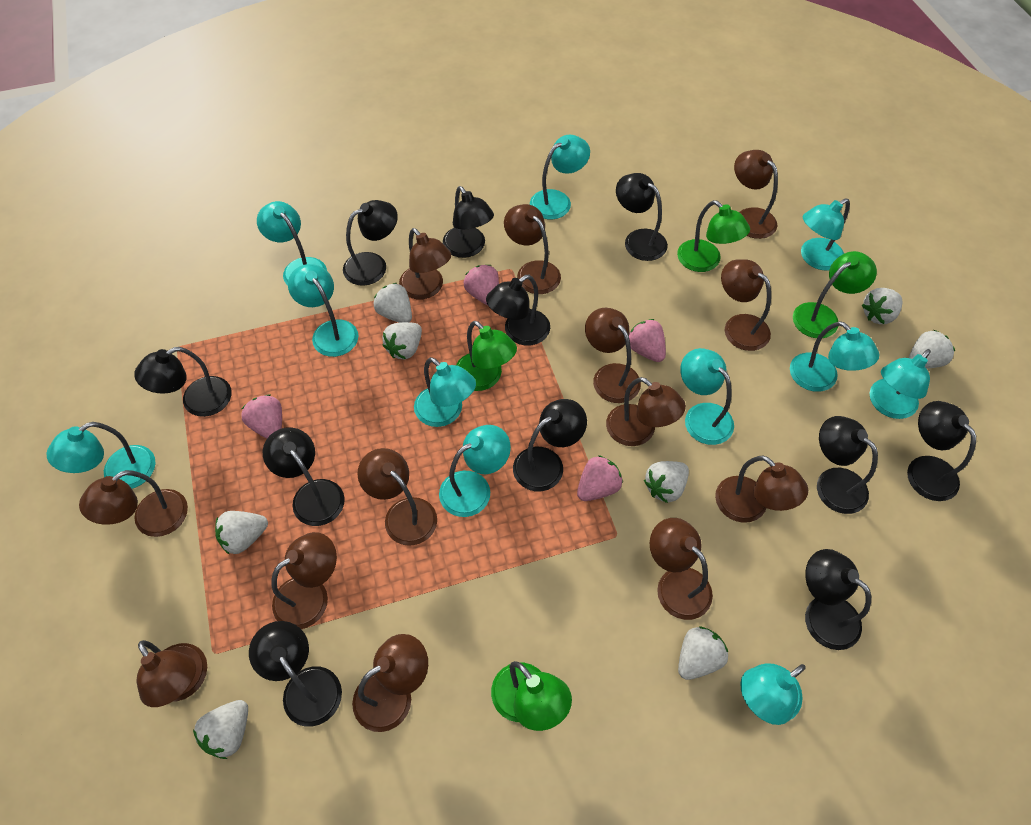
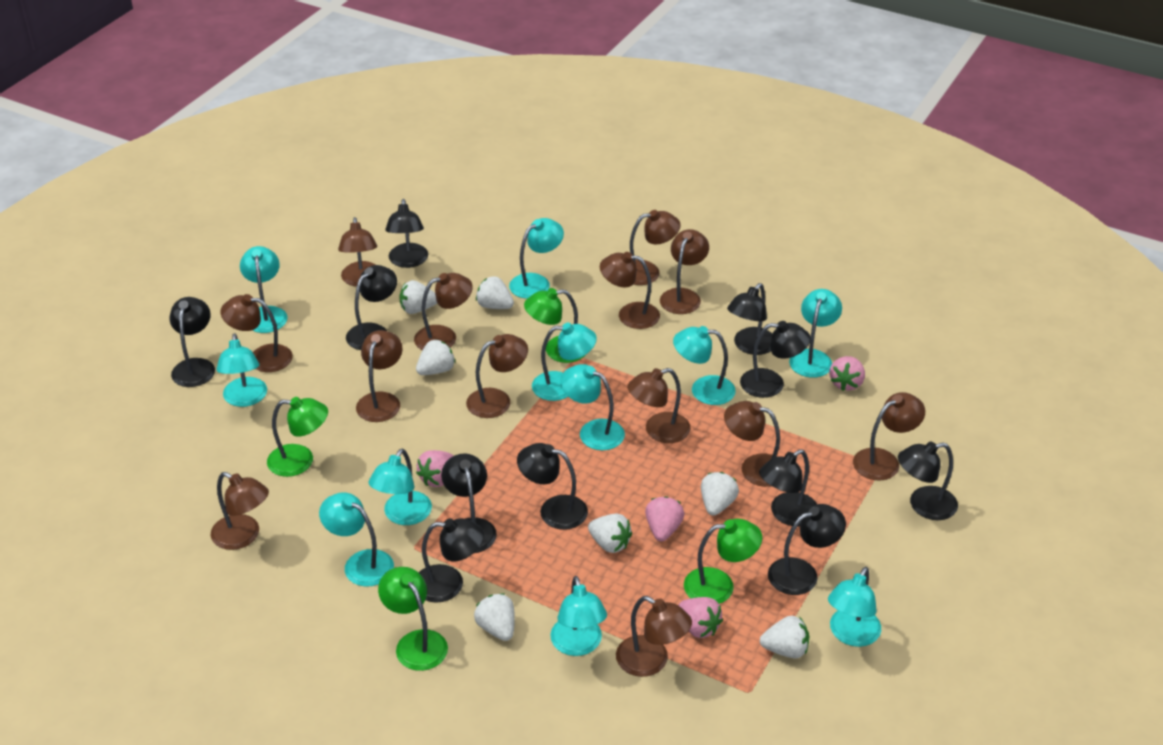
white strawberry: 8 -> 7

